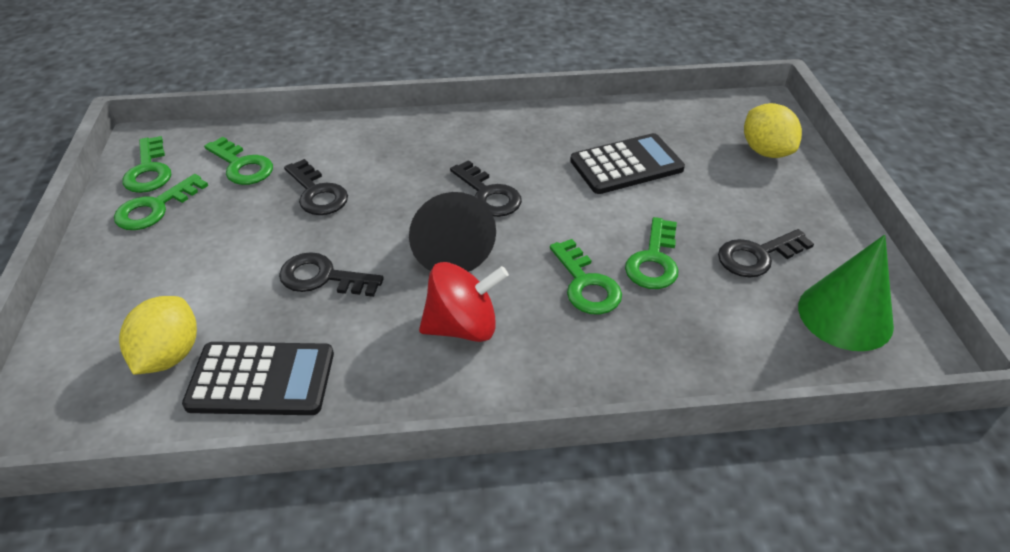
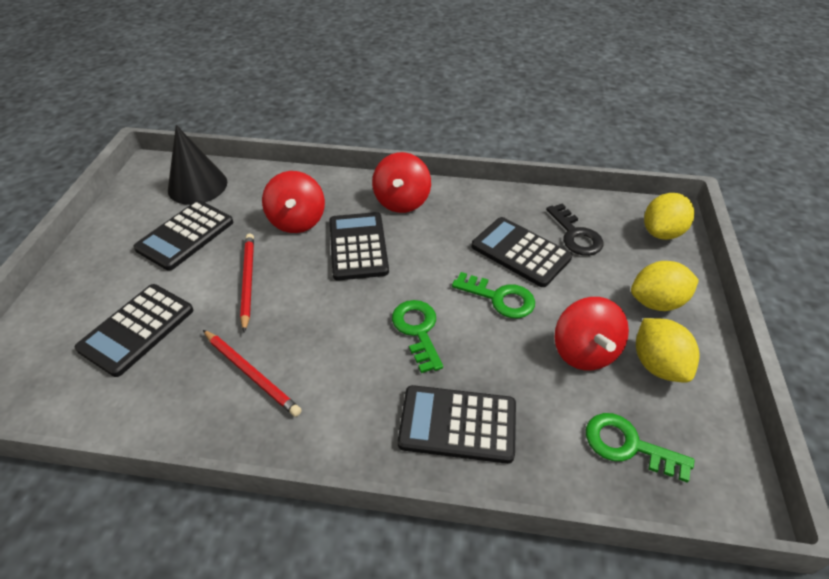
black calculator: 2 -> 5
black key: 4 -> 1
green cone: 1 -> 0
green key: 5 -> 3
red pencil: 0 -> 2
red spinning top: 1 -> 3
yellow lemon: 2 -> 3

